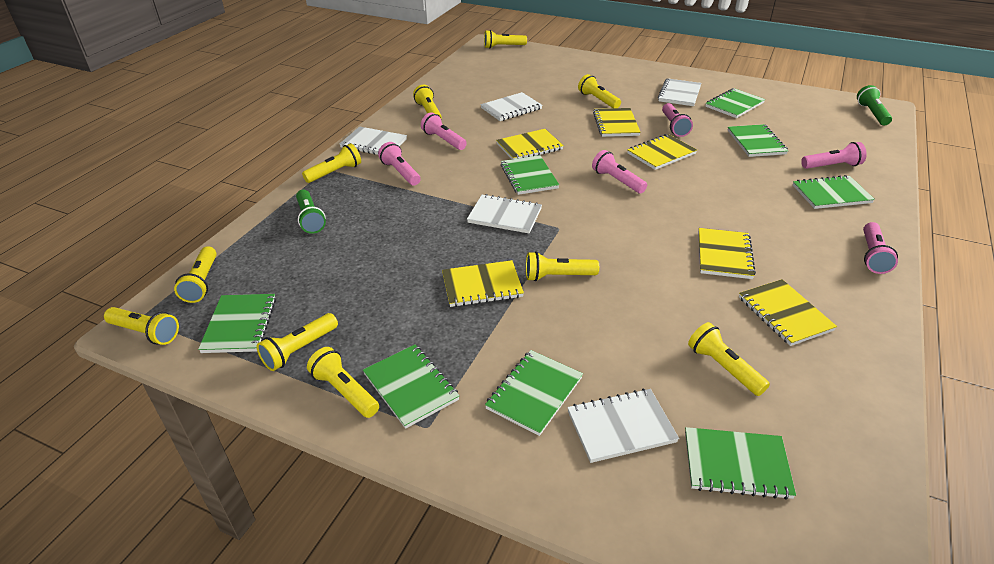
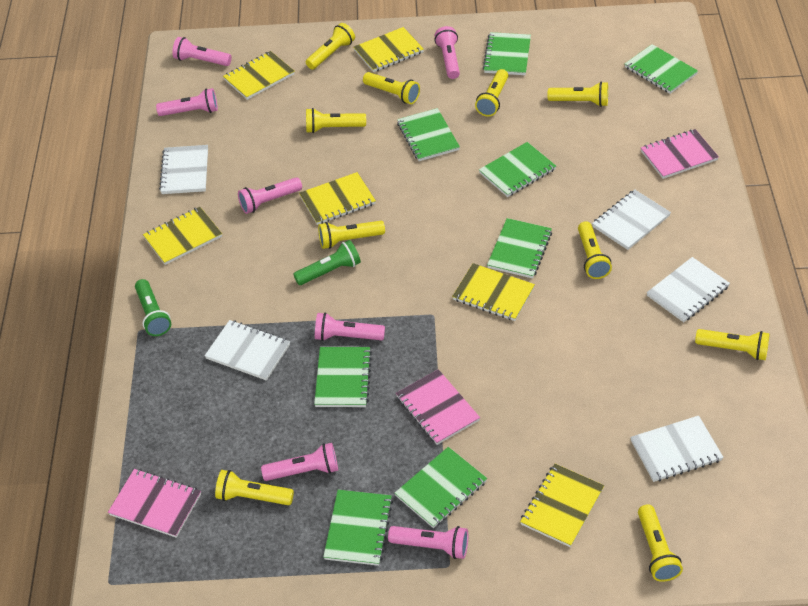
pink flashlight: 6 -> 7
pink notebook: 0 -> 3

